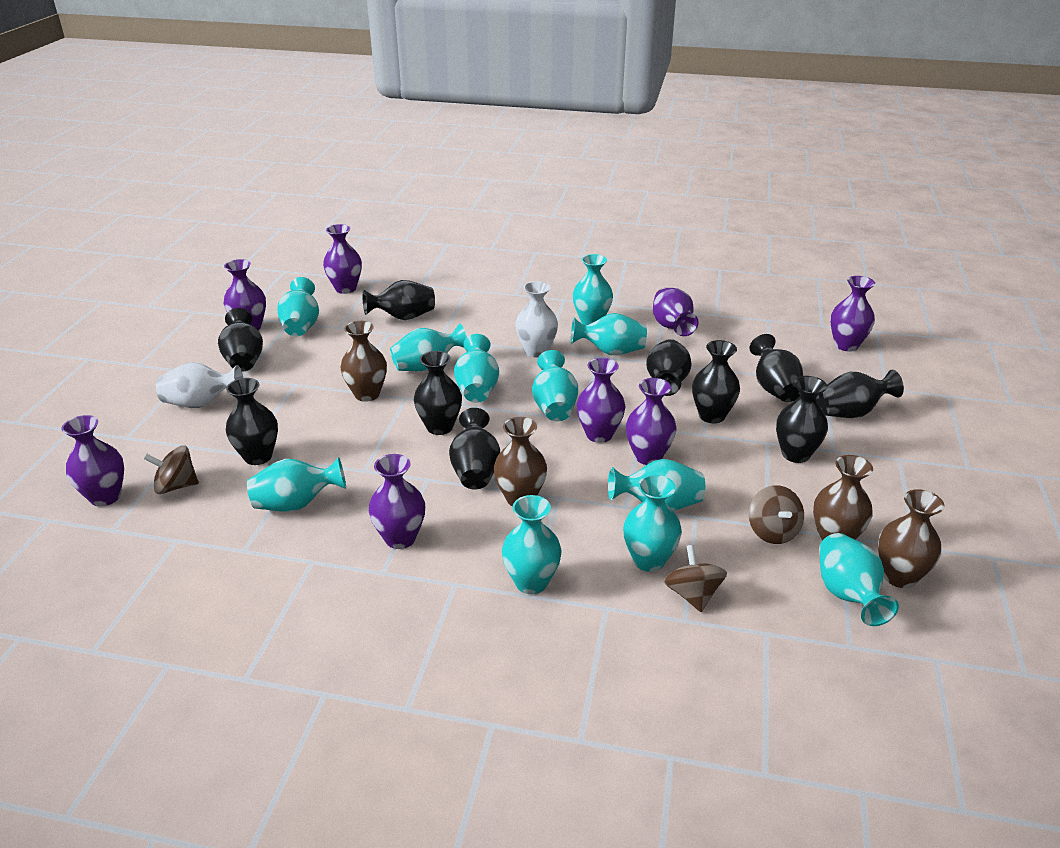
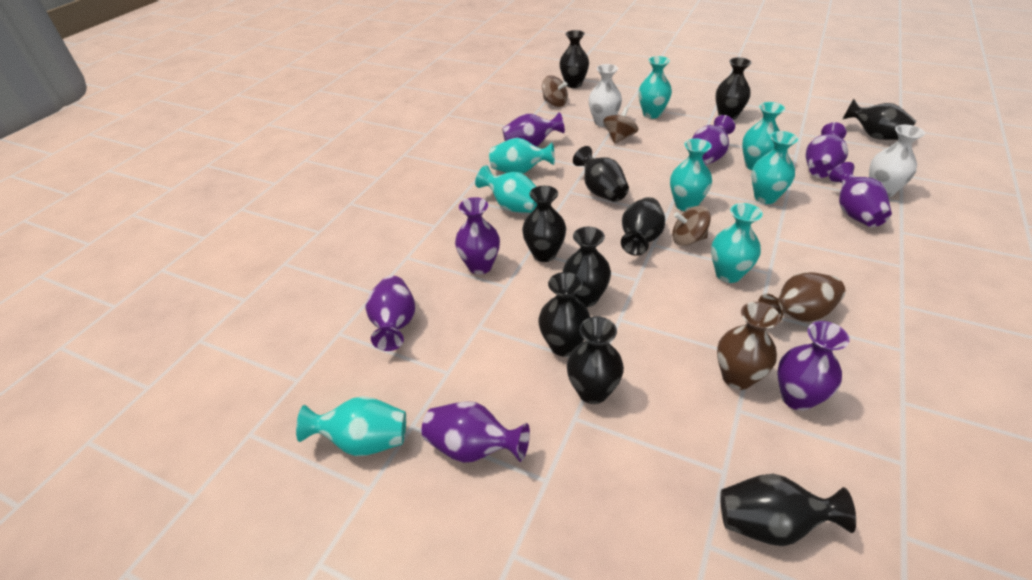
brown vase: 4 -> 2
turquoise vase: 11 -> 8

